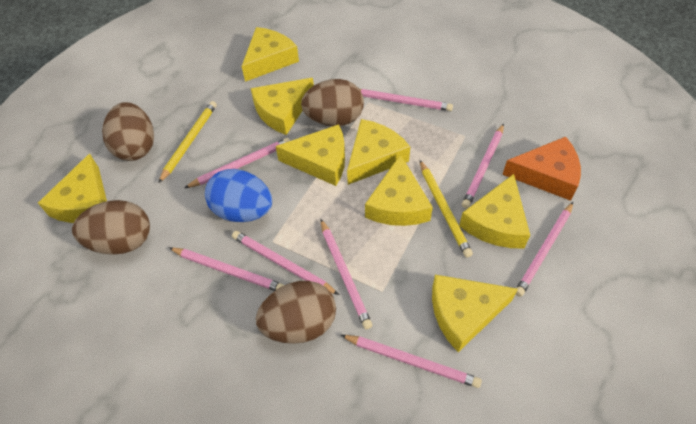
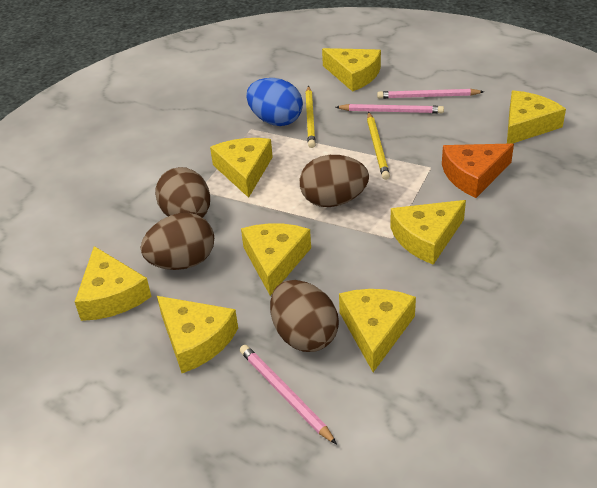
pink pencil: 8 -> 3

